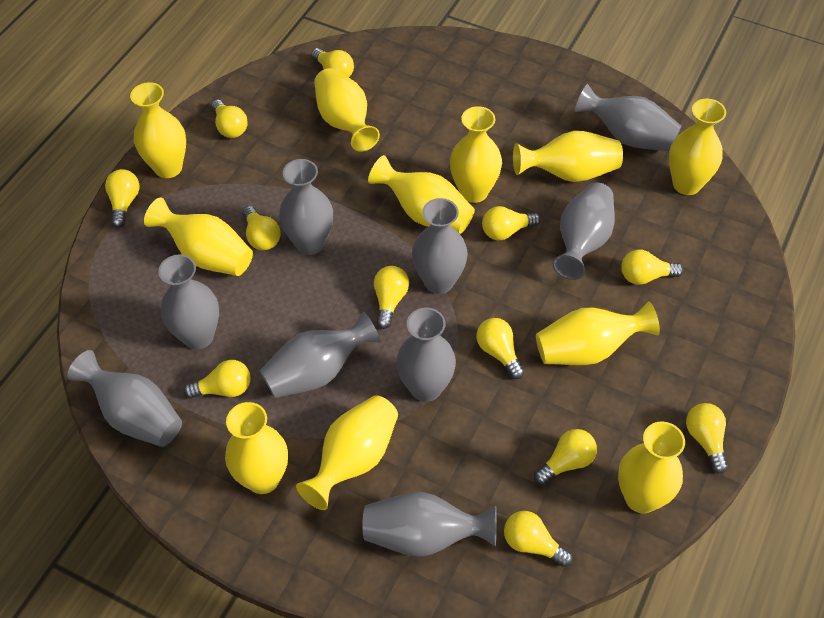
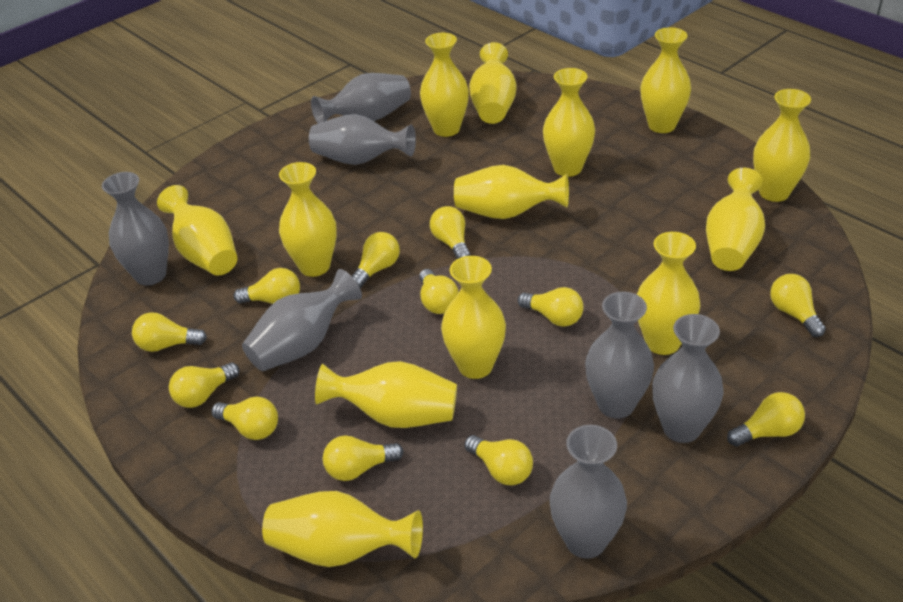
grey vase: 9 -> 7
yellow vase: 11 -> 13

